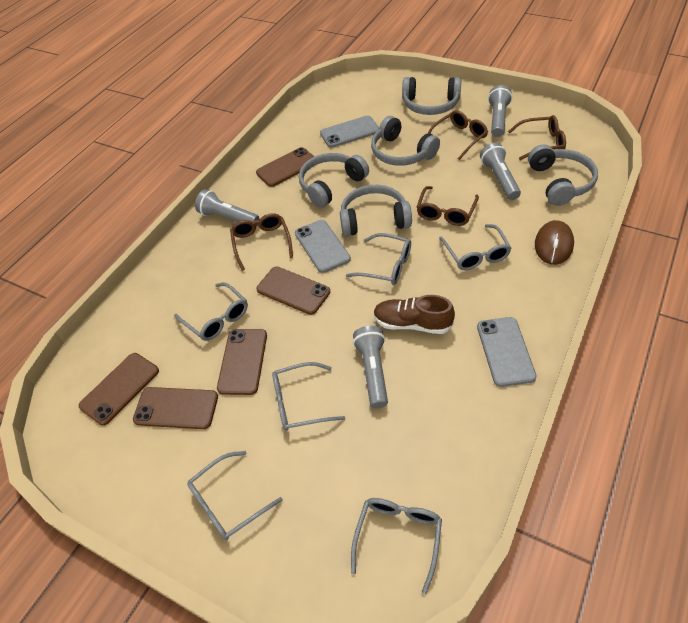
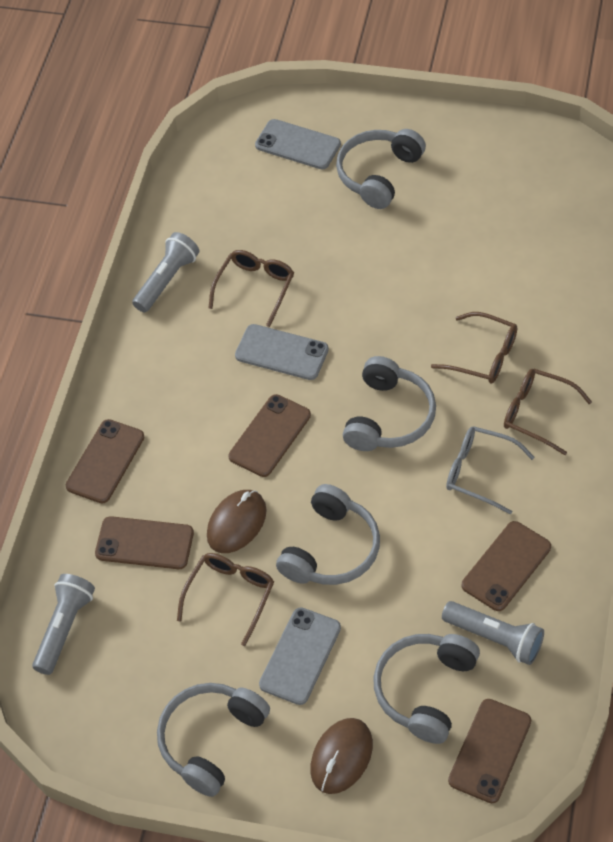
brown mouse: 1 -> 2
brown shoe: 1 -> 0
grey flashlight: 4 -> 3
grey glasses: 6 -> 1

